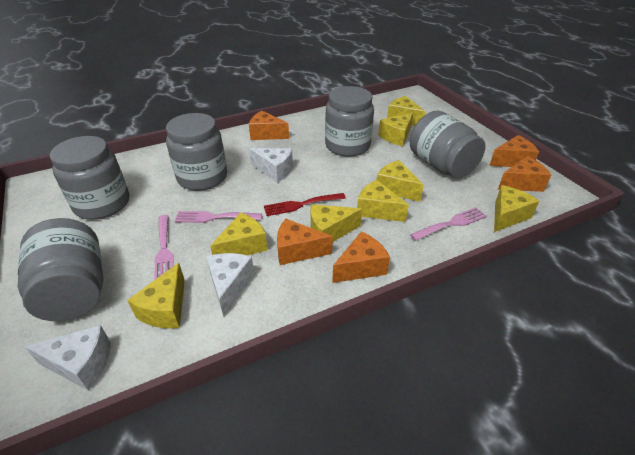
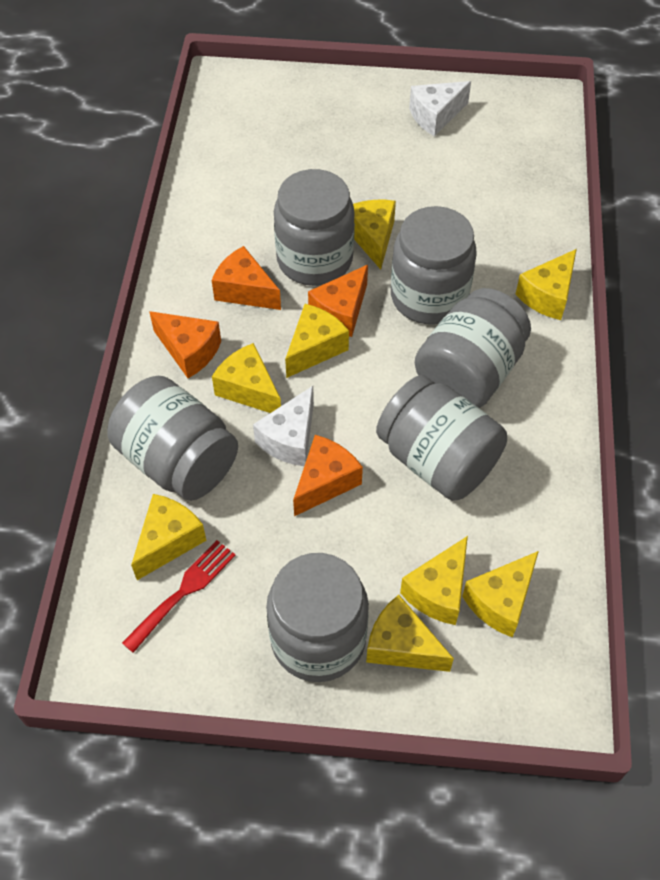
grey jar: 5 -> 6
orange cheese: 5 -> 4
pink fork: 3 -> 0
white cheese: 3 -> 2

